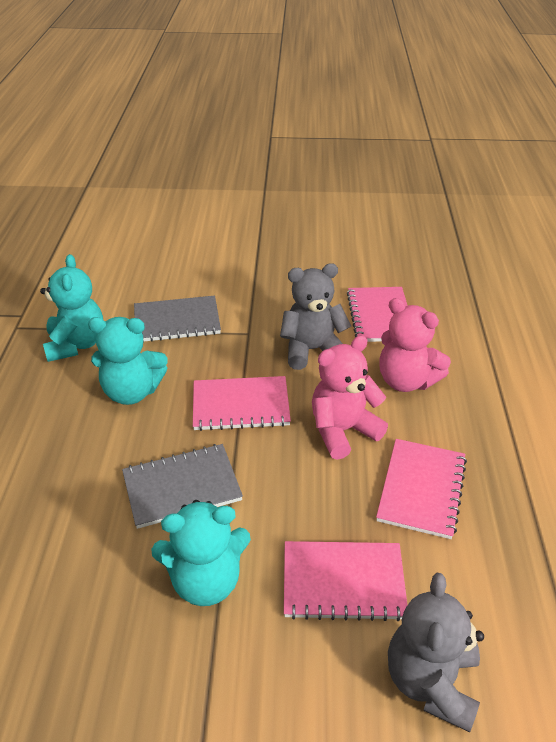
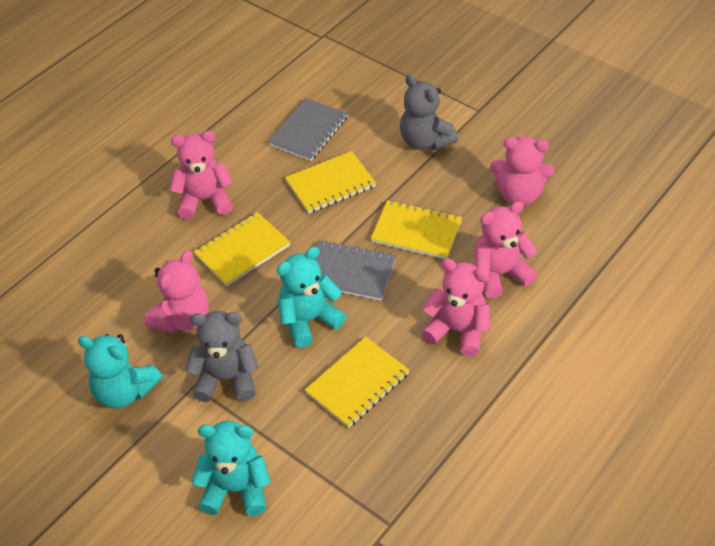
pink notebook: 4 -> 0
pink teddy bear: 2 -> 5
yellow notebook: 0 -> 4

